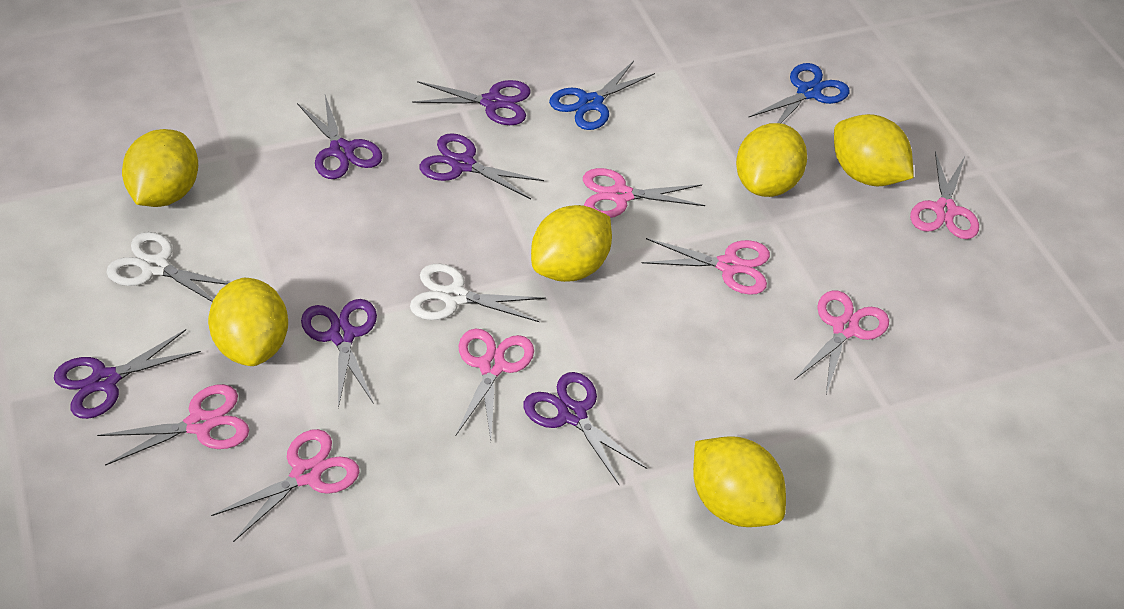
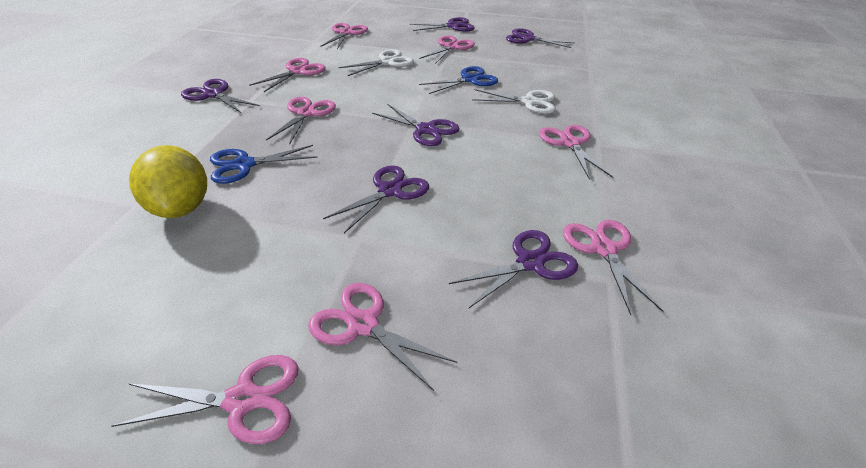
pink scissors: 7 -> 8
yellow lemon: 6 -> 1

